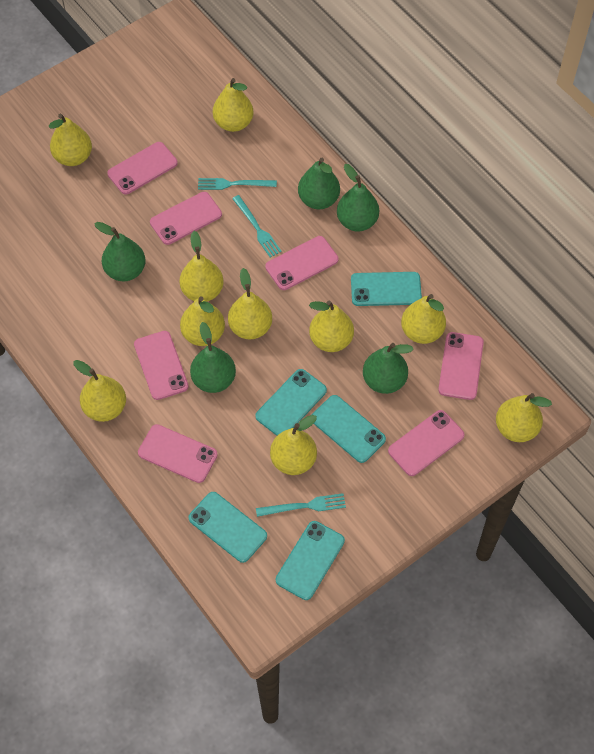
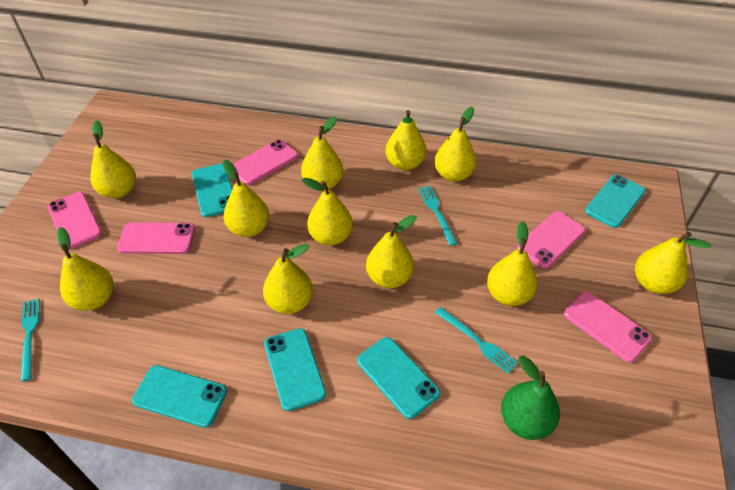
green pear: 5 -> 1
pink phone: 7 -> 5
yellow pear: 10 -> 11

